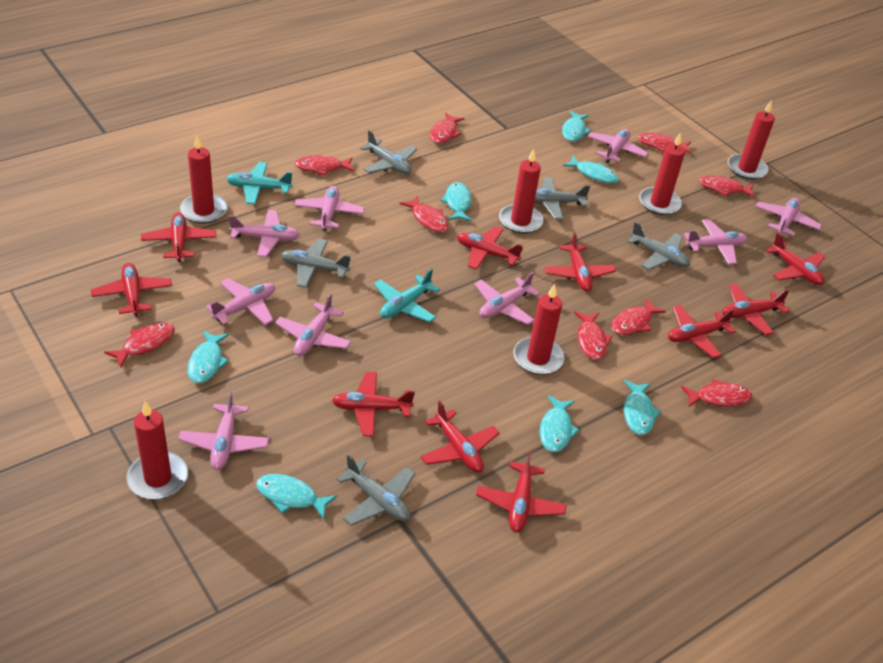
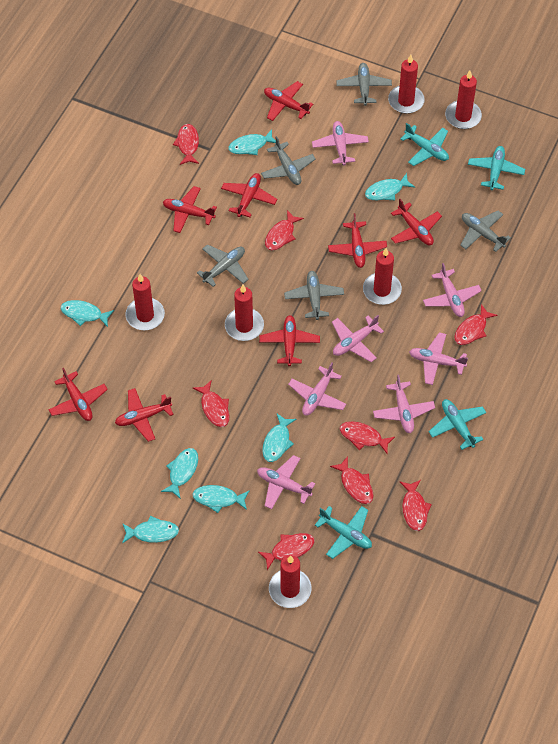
pink plane: 9 -> 7
red fish: 9 -> 8
red plane: 10 -> 8
turquoise plane: 2 -> 4

